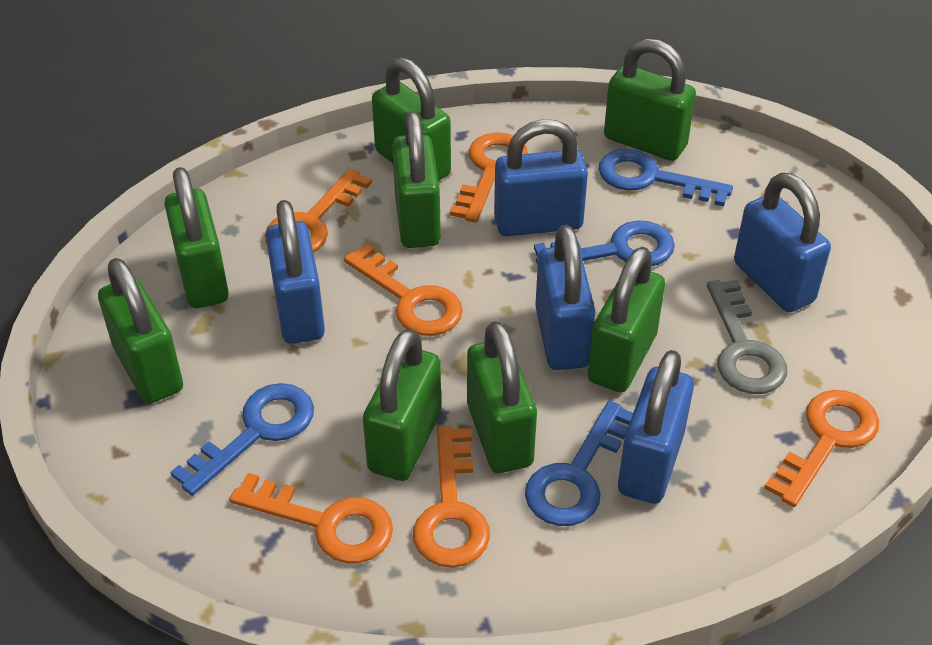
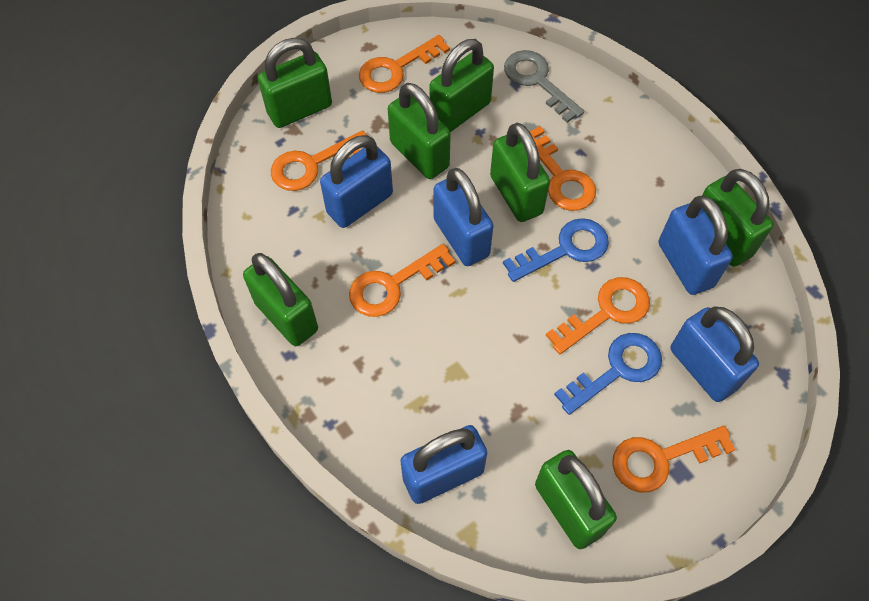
blue key: 4 -> 2
green padlock: 8 -> 7

